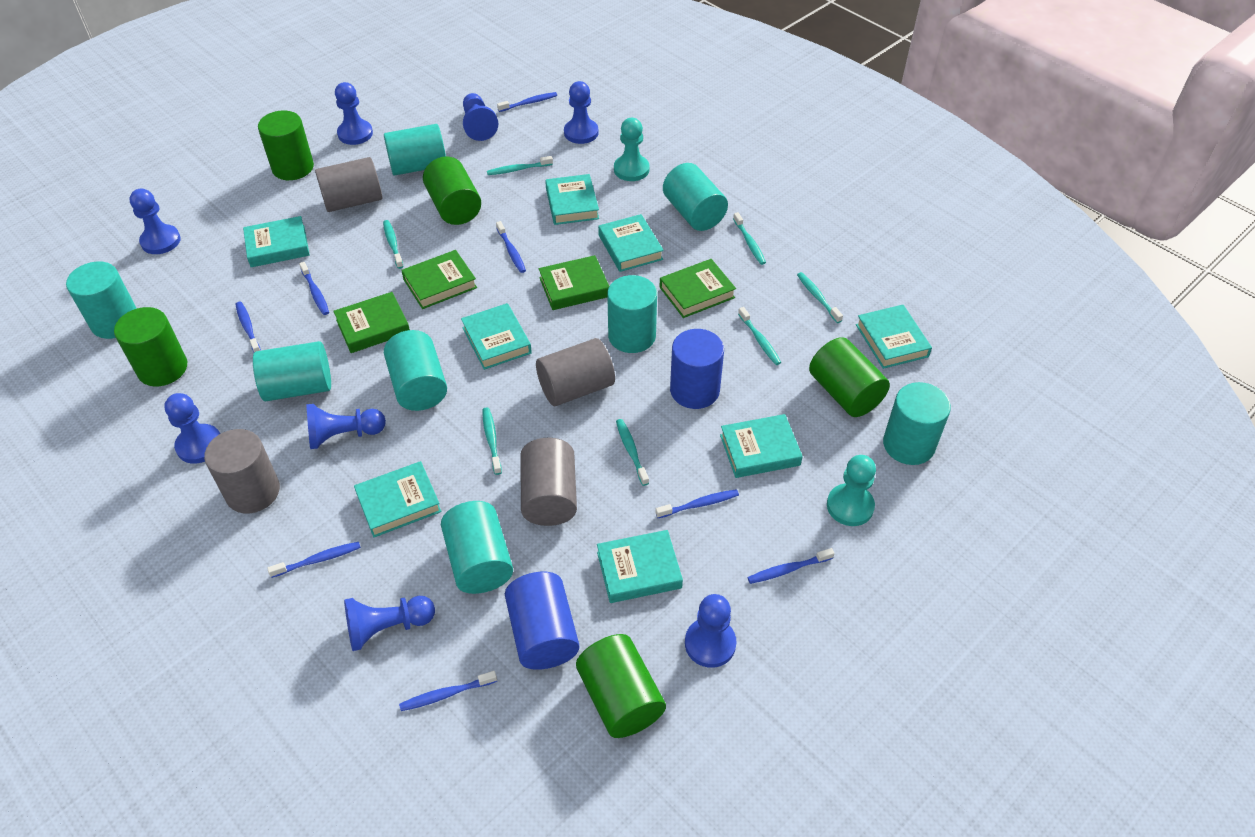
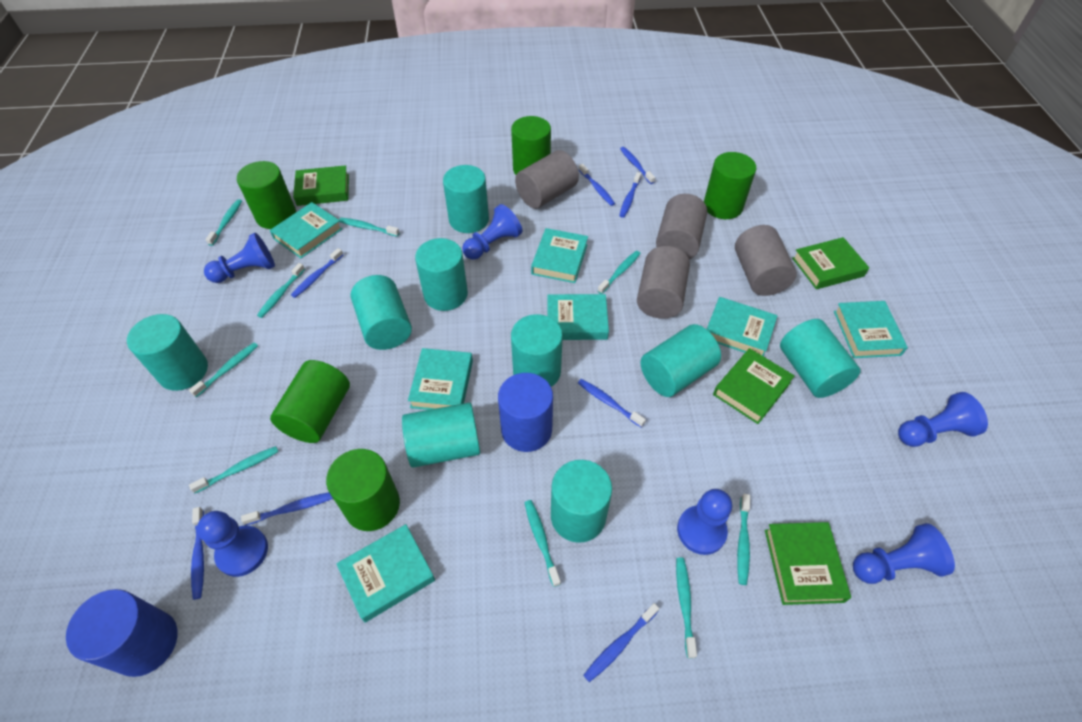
blue pawn: 8 -> 6
turquoise book: 8 -> 7
turquoise cylinder: 8 -> 9
turquoise pawn: 2 -> 0
turquoise toothbrush: 7 -> 9

